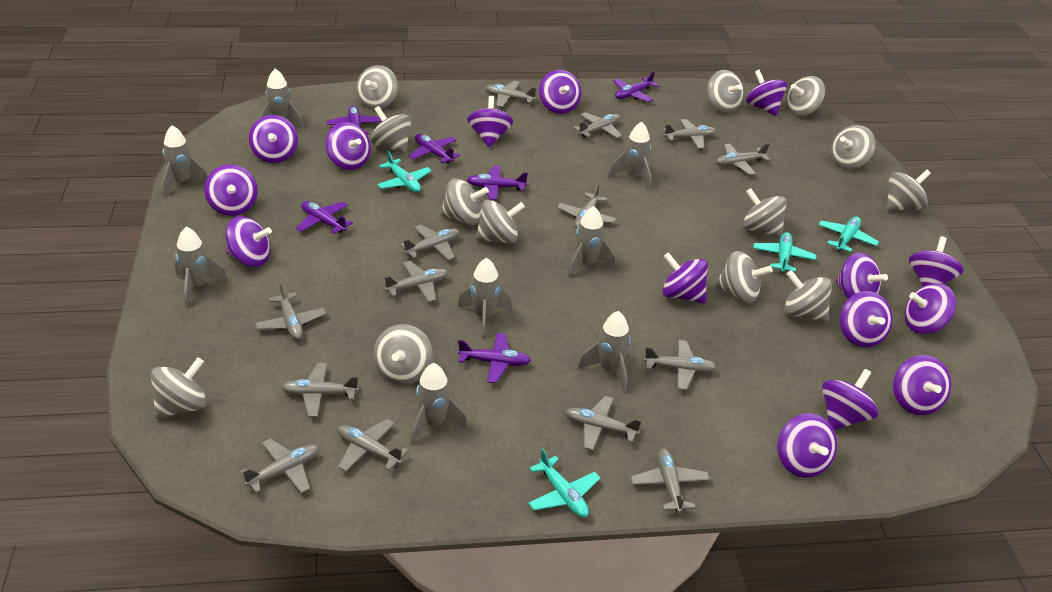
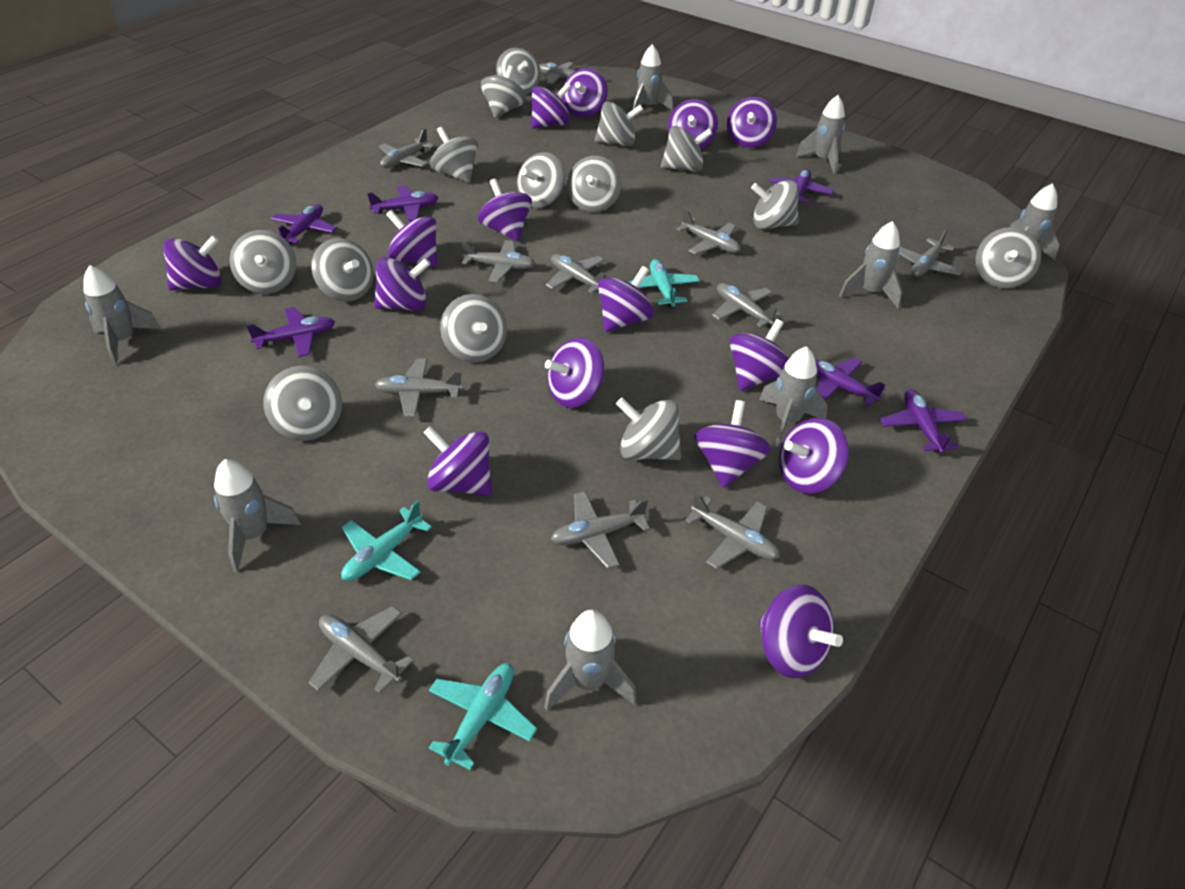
grey plane: 14 -> 11
grey spinning top: 13 -> 14
turquoise plane: 4 -> 3

